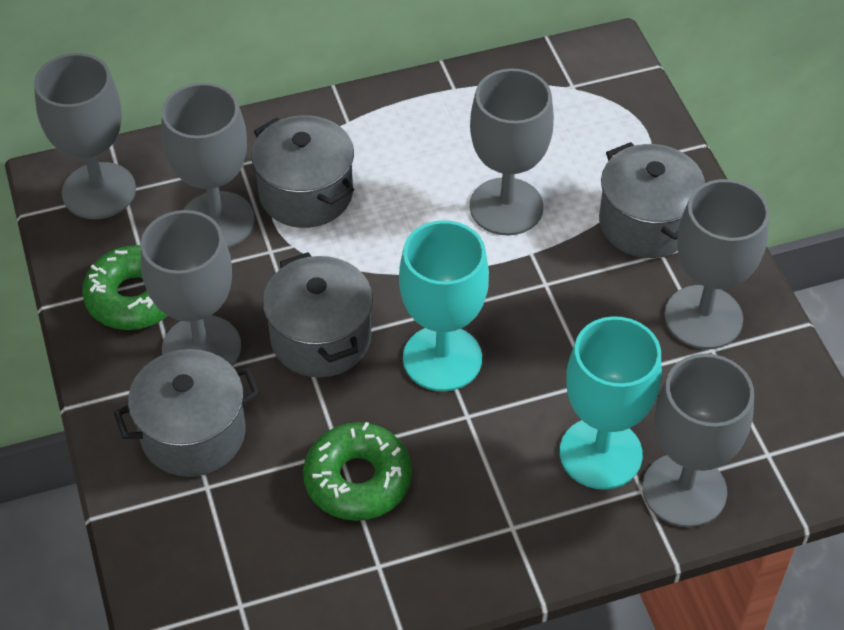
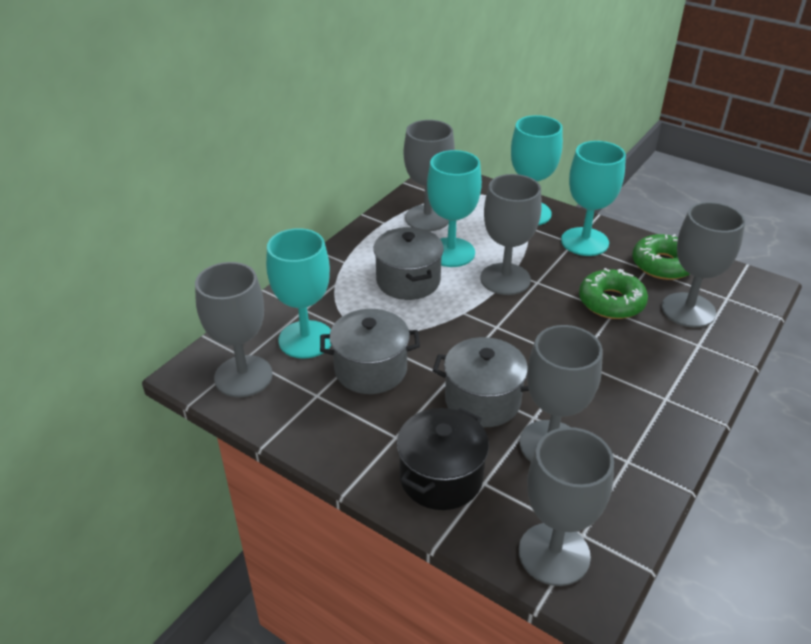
black pot: 0 -> 1
grey pot: 4 -> 3
turquoise goblet: 2 -> 4

